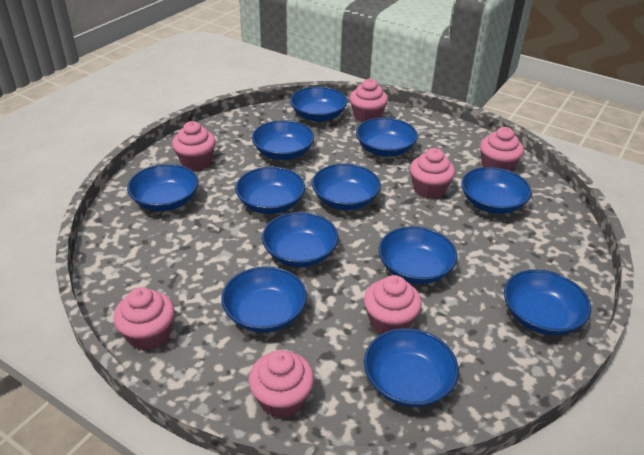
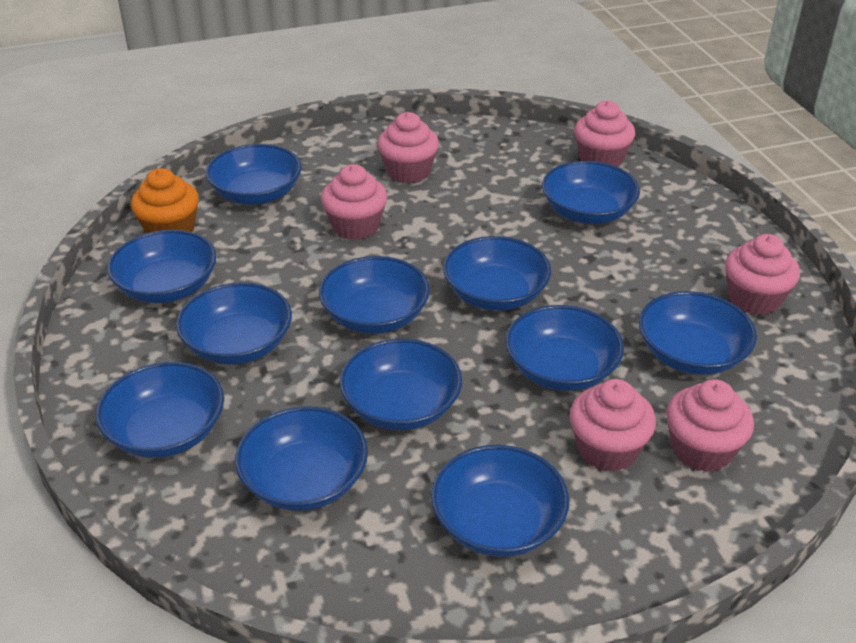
orange cupcake: 0 -> 1
pink cupcake: 7 -> 6

